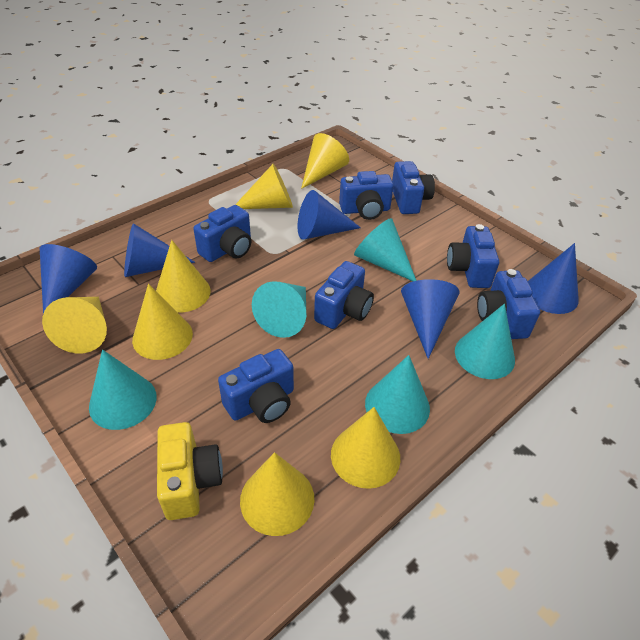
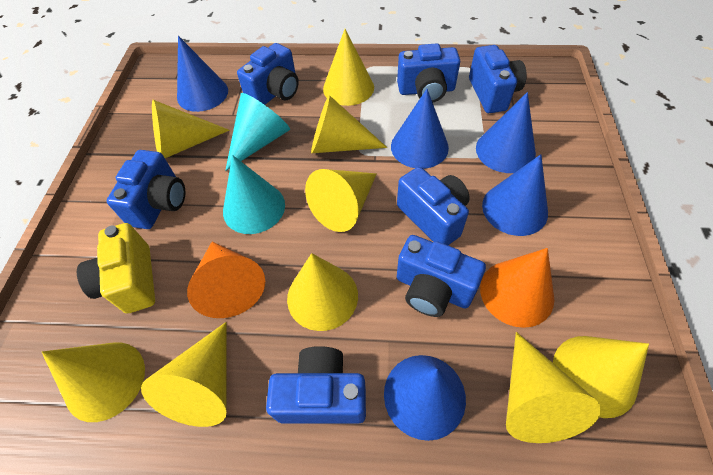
orange cone: 0 -> 2
turquoise cone: 5 -> 2
yellow cone: 7 -> 9

